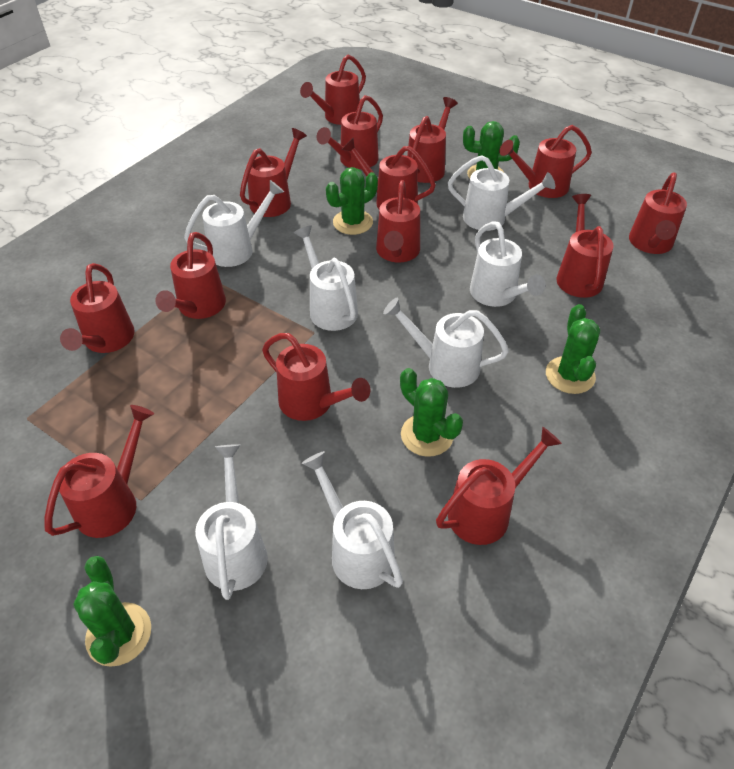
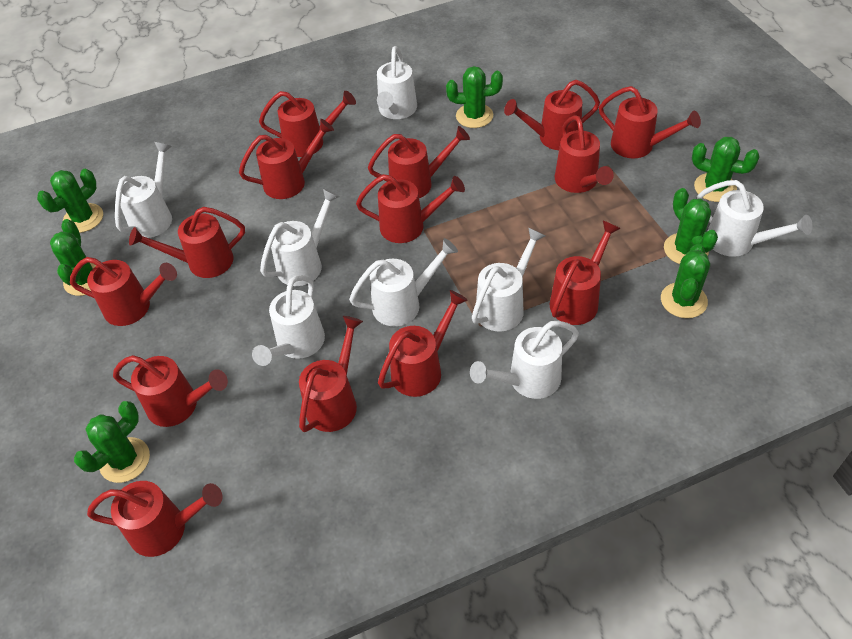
green cactus: 5 -> 7
white watering can: 7 -> 8

